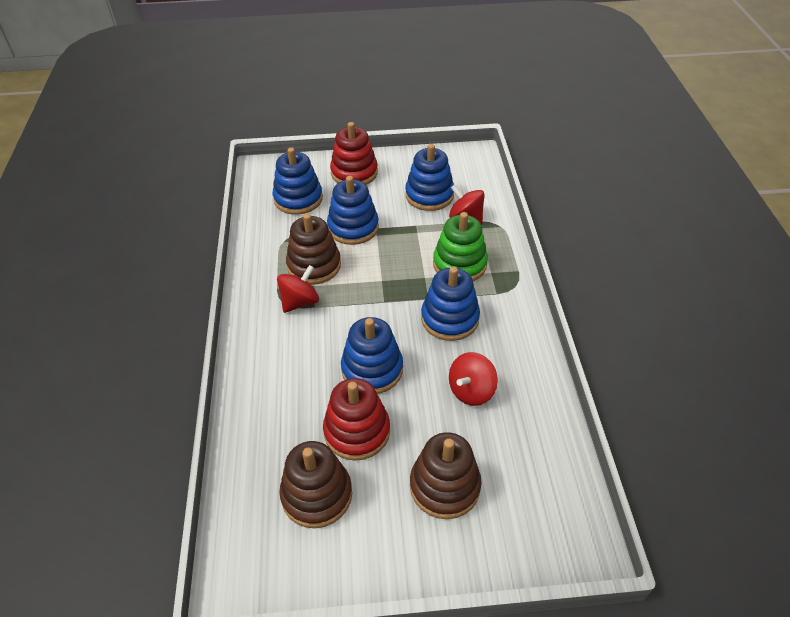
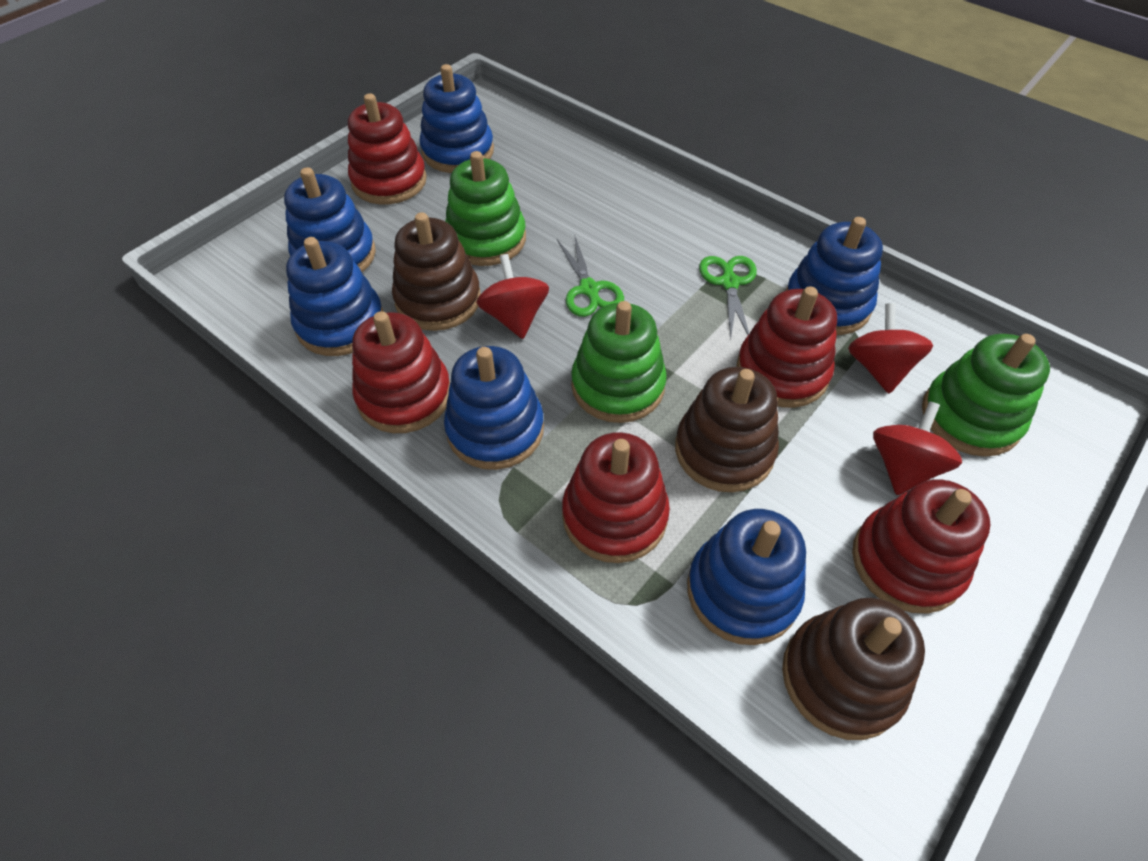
blue stacking toy: 5 -> 6
green scissors: 0 -> 2
green stacking toy: 1 -> 3
red stacking toy: 2 -> 5

